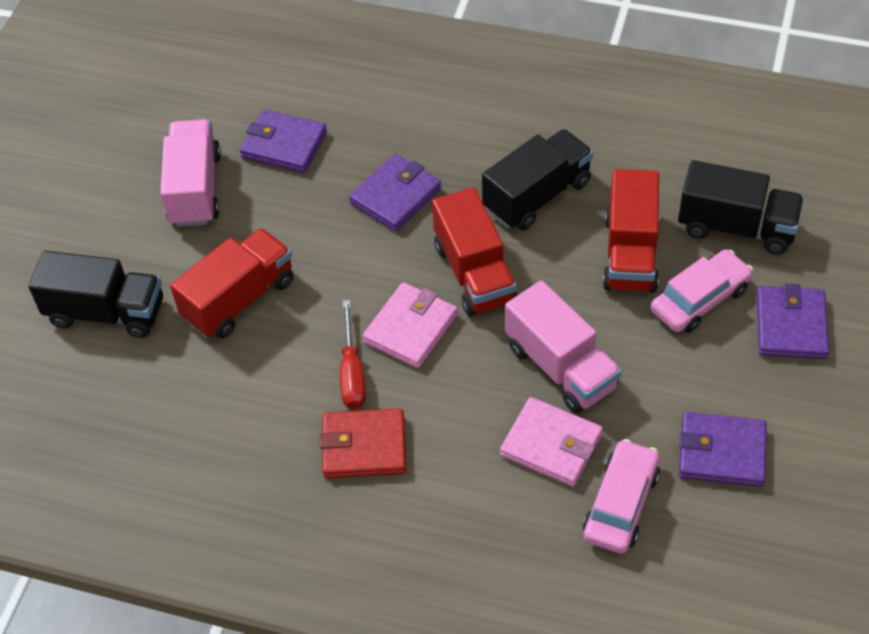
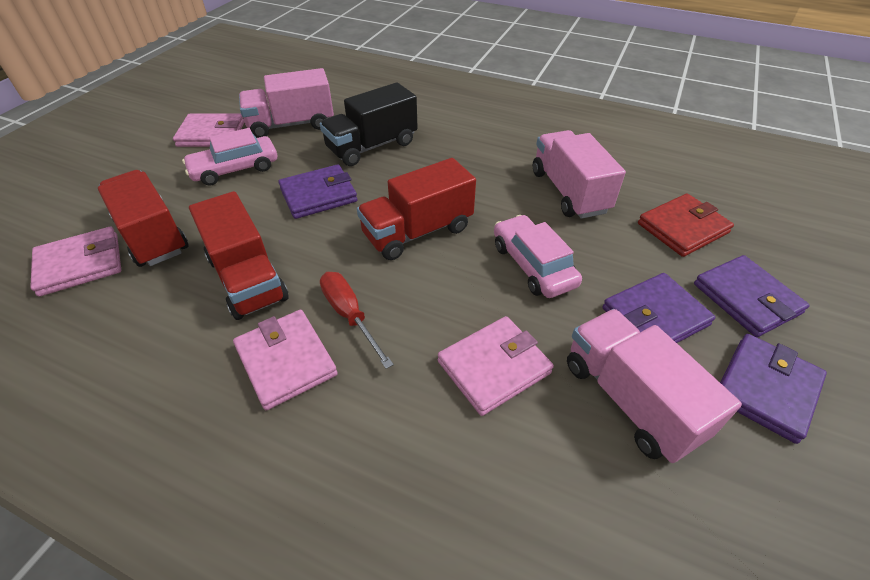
black truck: 3 -> 1
pink truck: 2 -> 3
pink wallet: 2 -> 4

